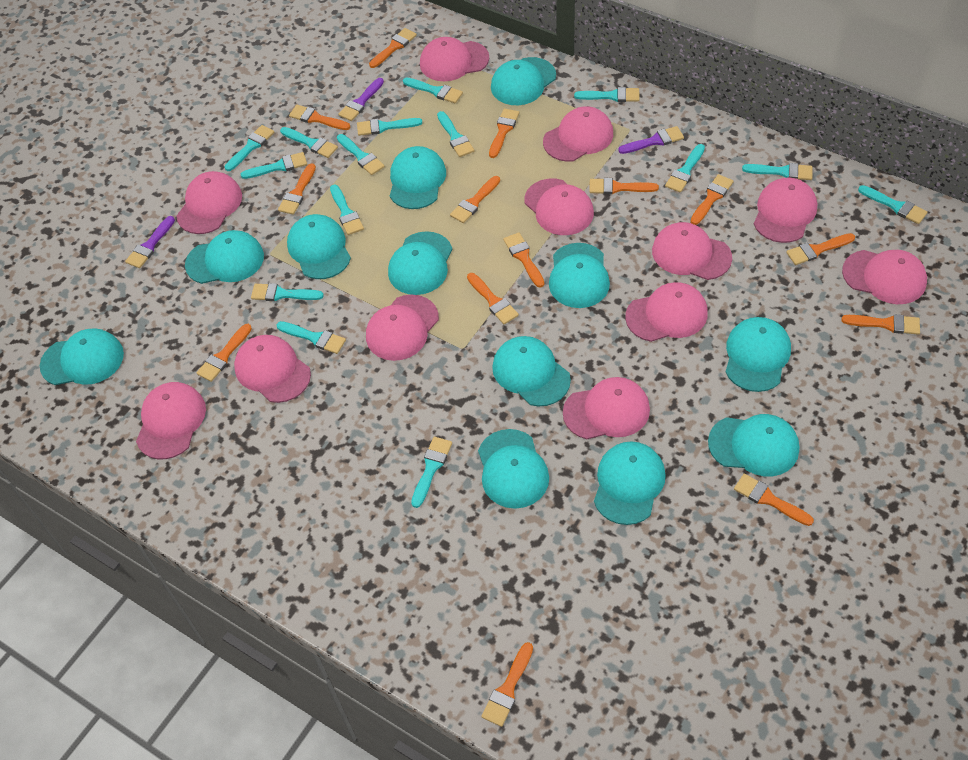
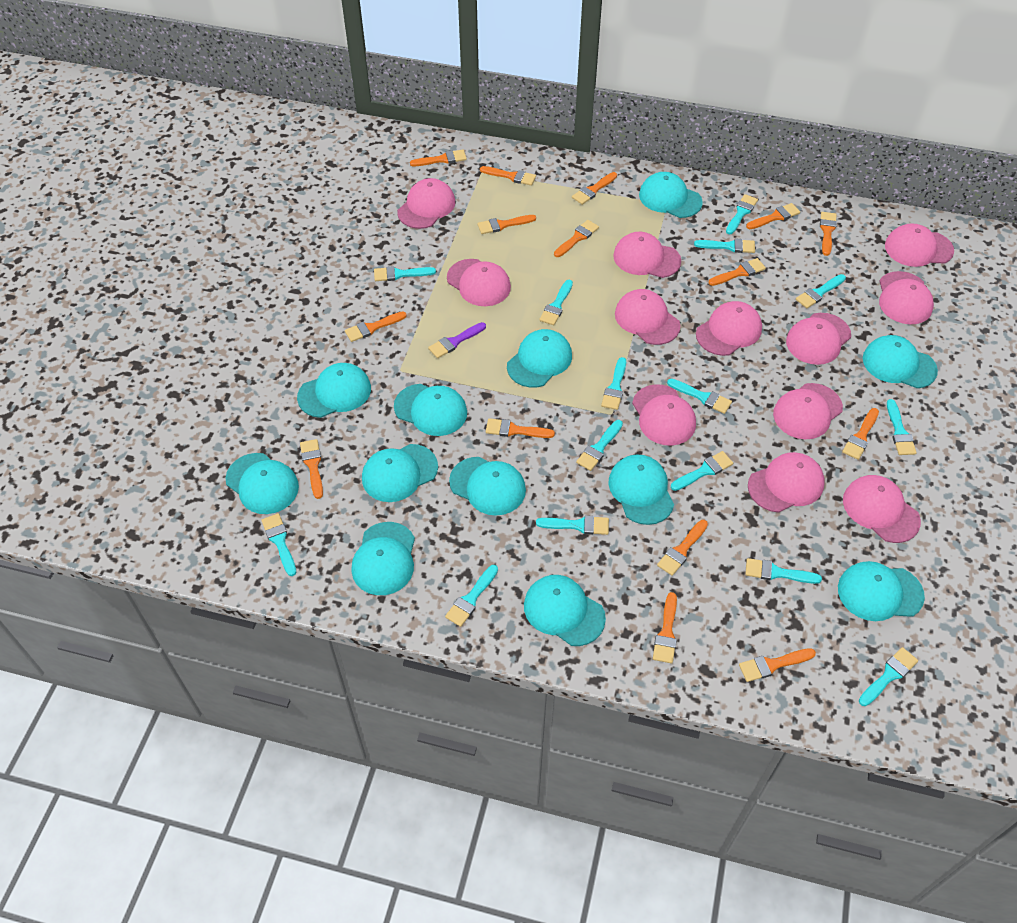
orange brush: 14 -> 15
purple brush: 3 -> 1

